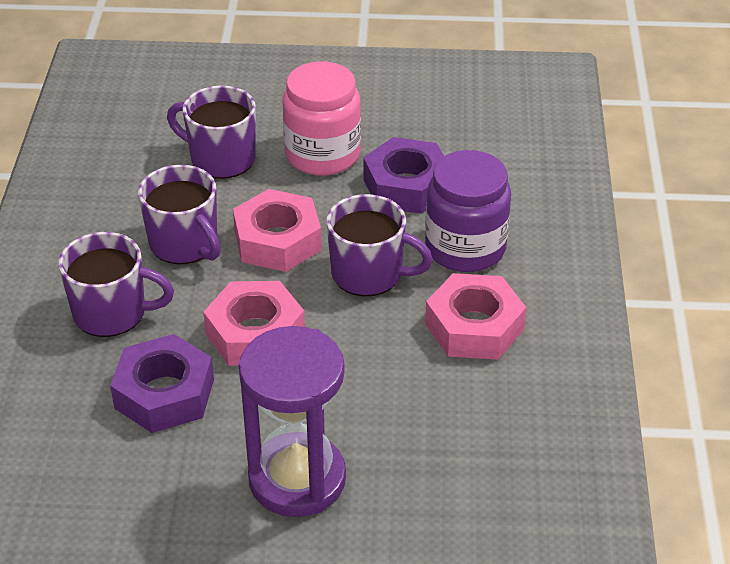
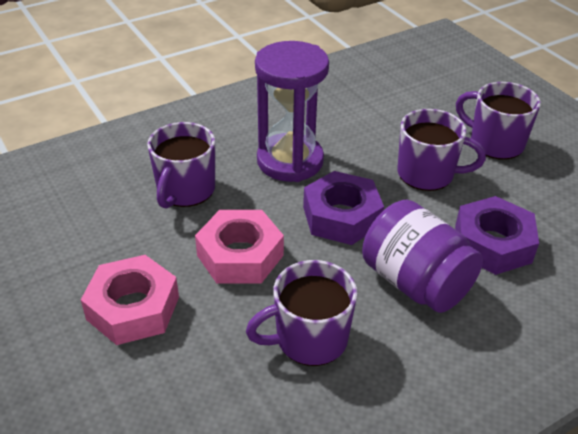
pink jar: 1 -> 0
pink nut: 3 -> 2

